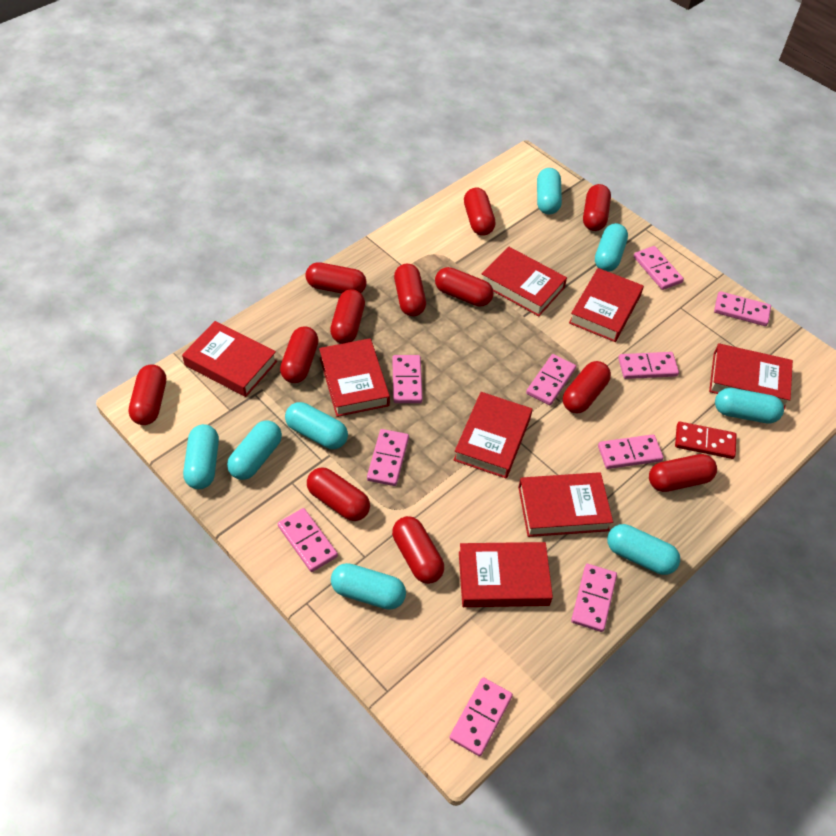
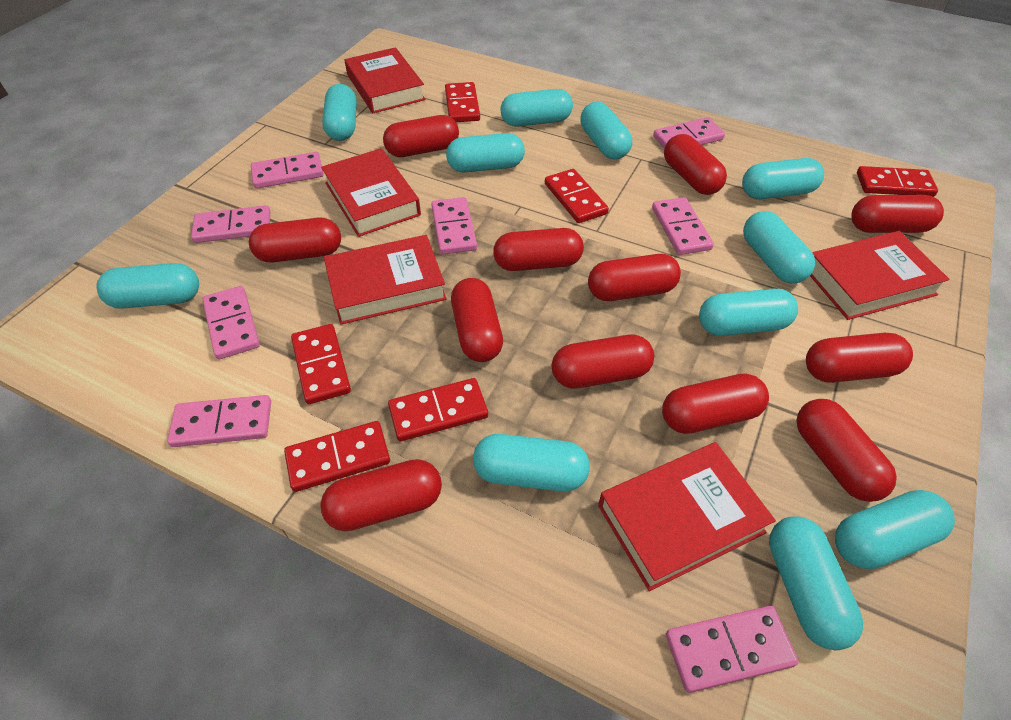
pink domino: 10 -> 8
red book: 8 -> 5
red domino: 1 -> 6
turquoise capsule: 8 -> 11

